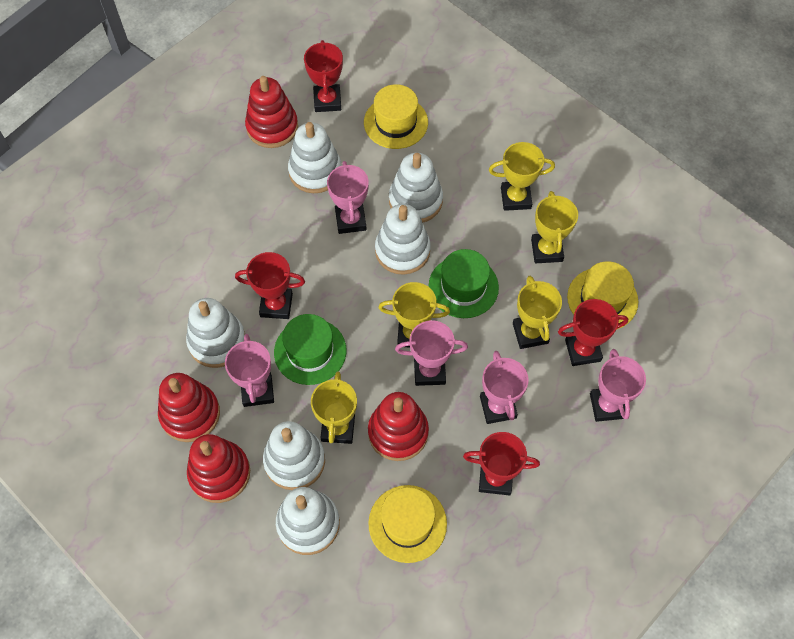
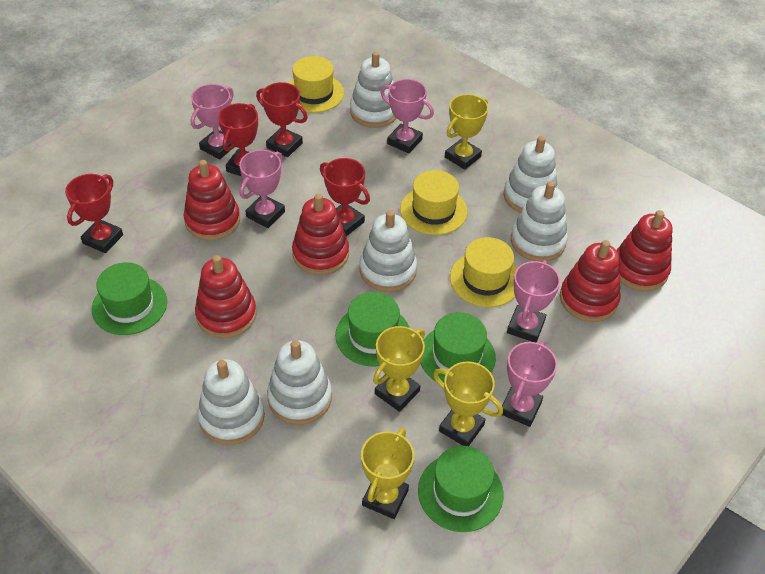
green hat: 2 -> 4
red stacking toy: 4 -> 5
yellow trophy: 5 -> 4

